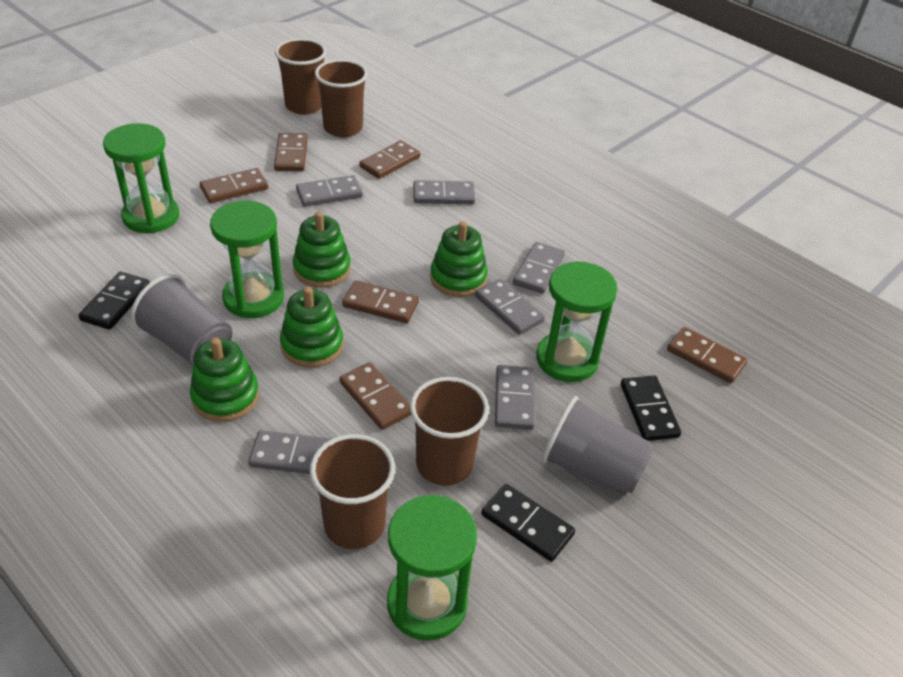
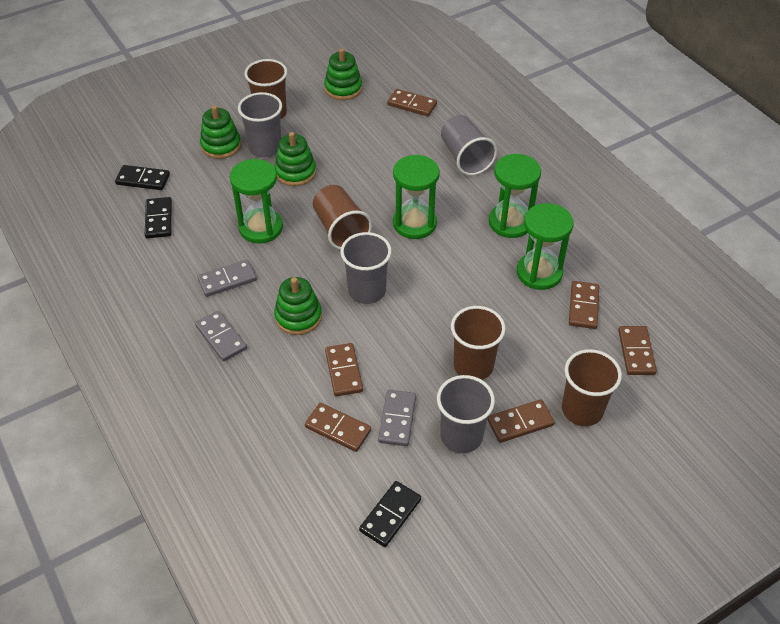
grey cup: 2 -> 4
grey domino: 6 -> 3

